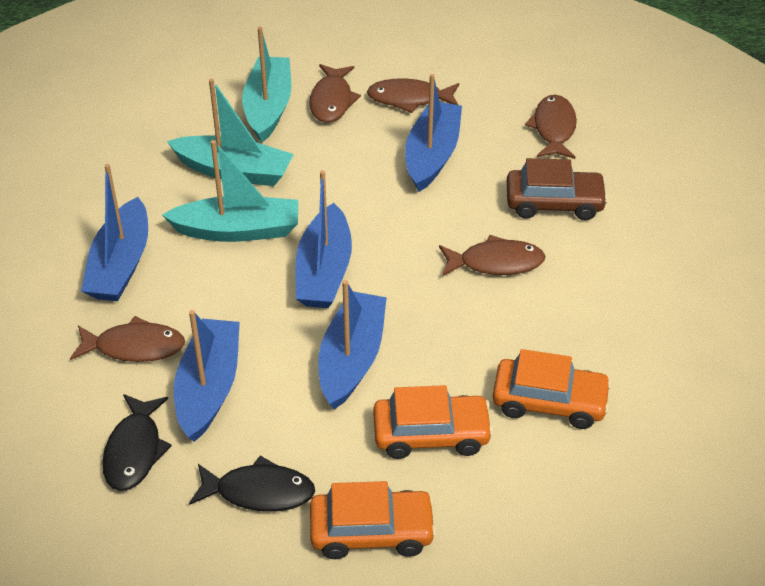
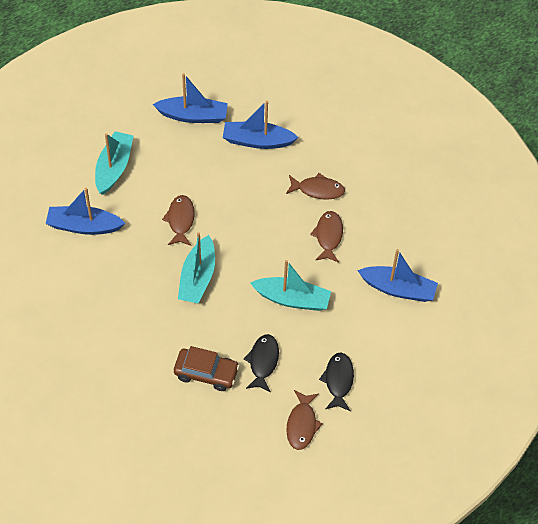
blue boat: 5 -> 4
brown fish: 5 -> 4
orange car: 3 -> 0

